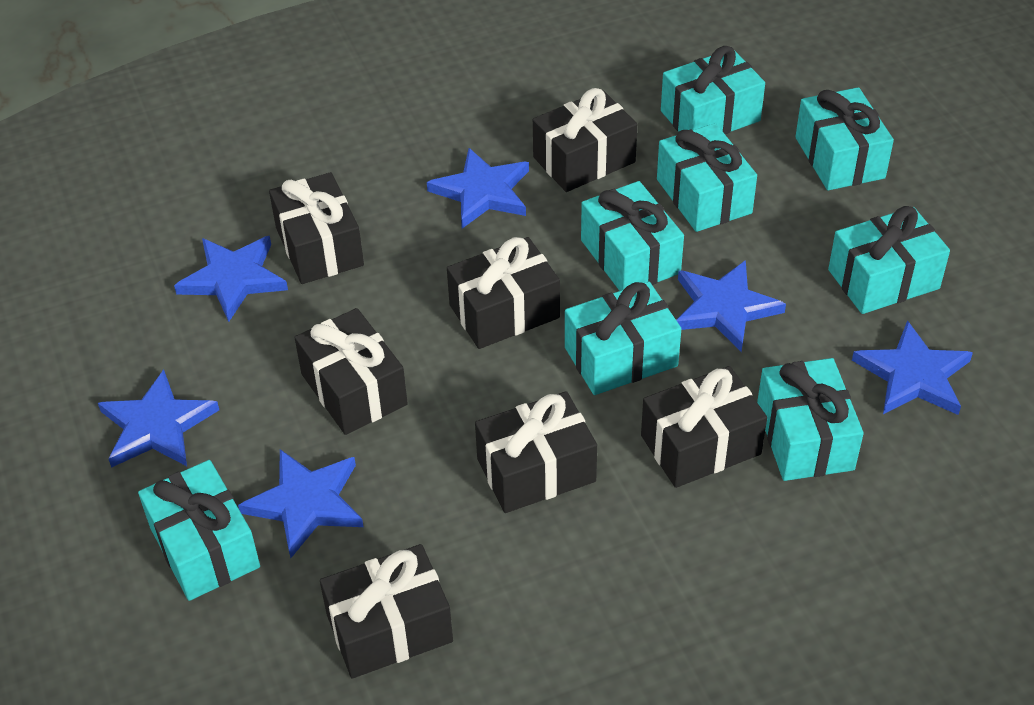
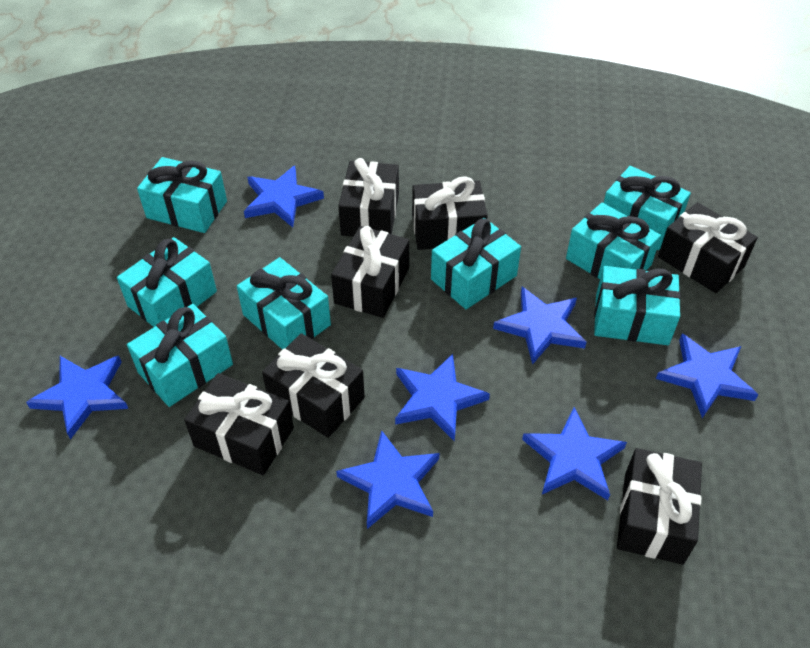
blue star: 6 -> 7

